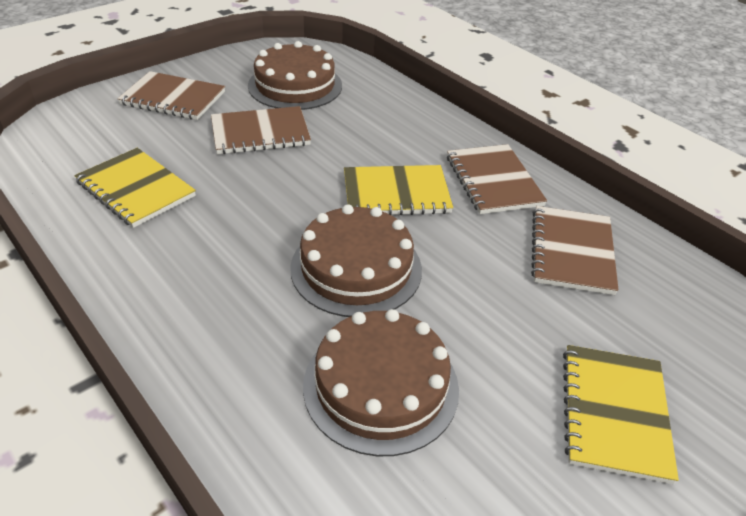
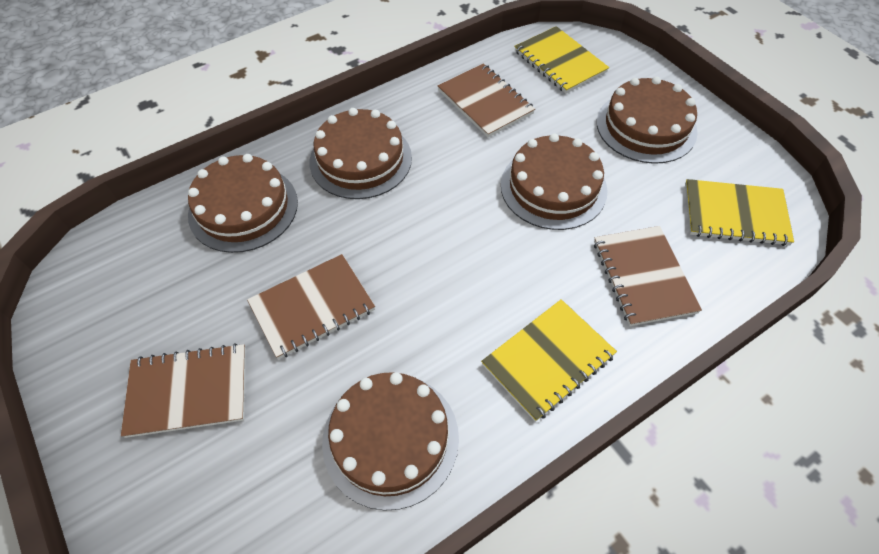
brown cake: 3 -> 5

